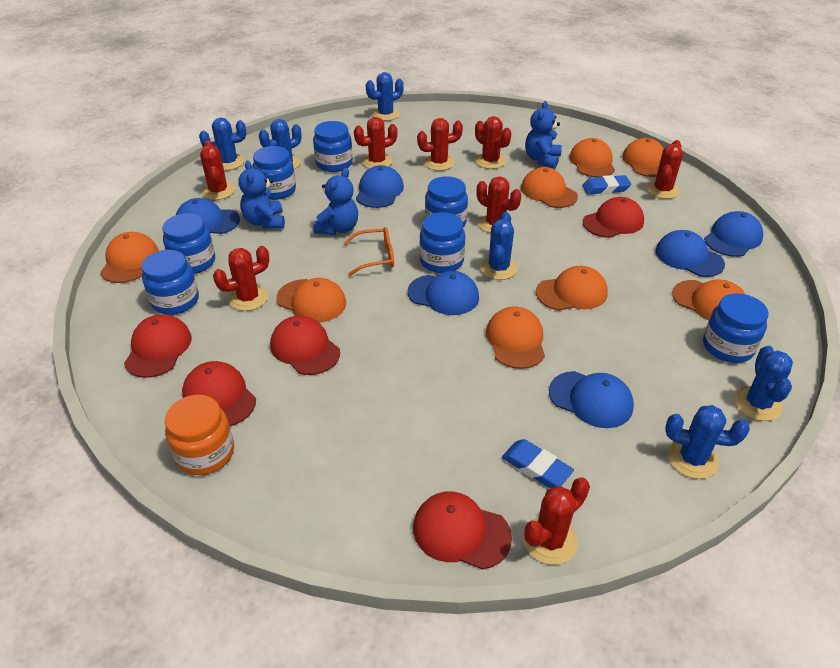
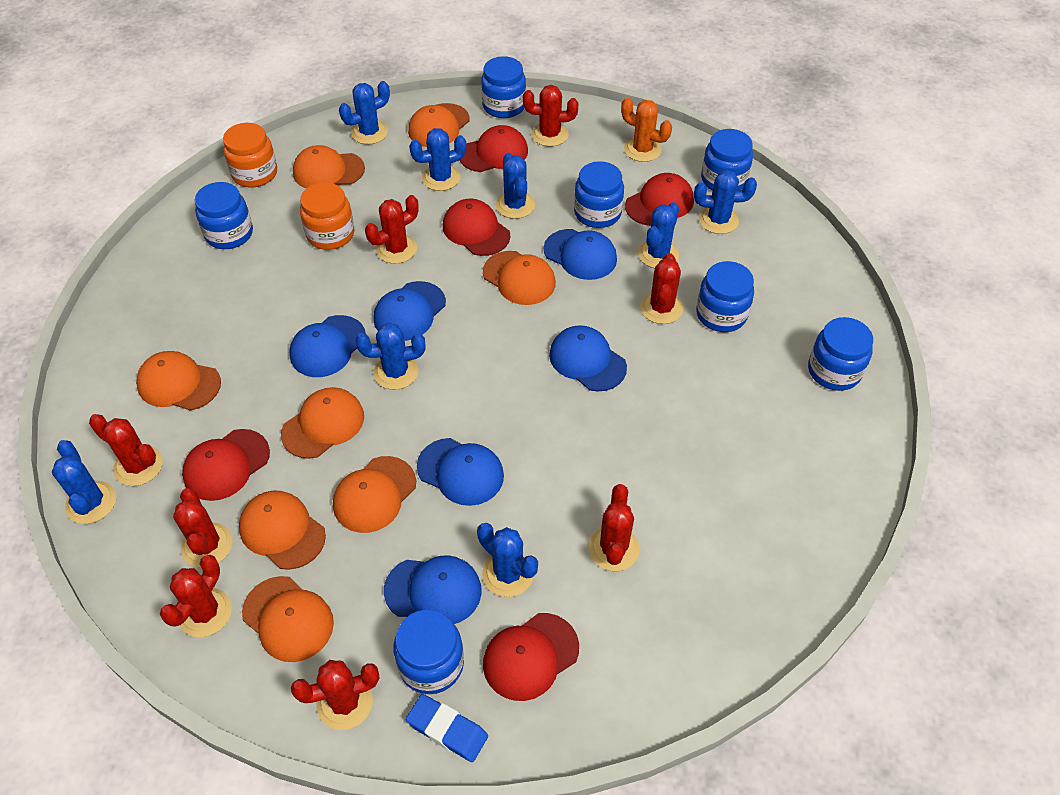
blue cactus: 6 -> 8
blue eraser: 2 -> 1
blue teddy bear: 3 -> 0
orange cactus: 0 -> 1
orange glasses: 1 -> 0
orange jar: 1 -> 2

